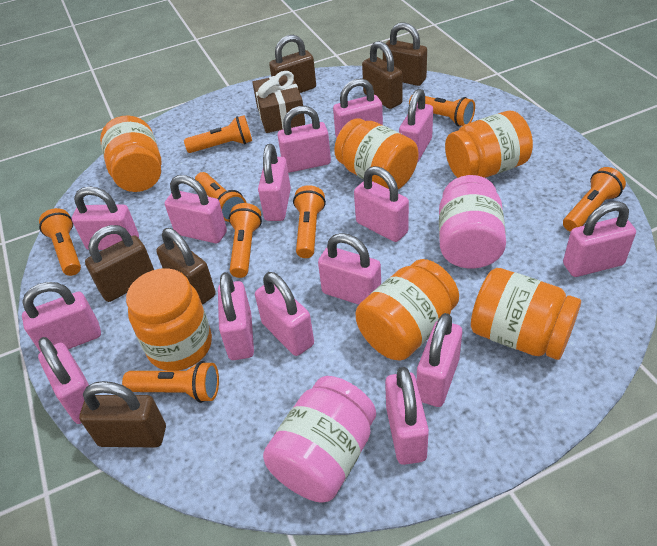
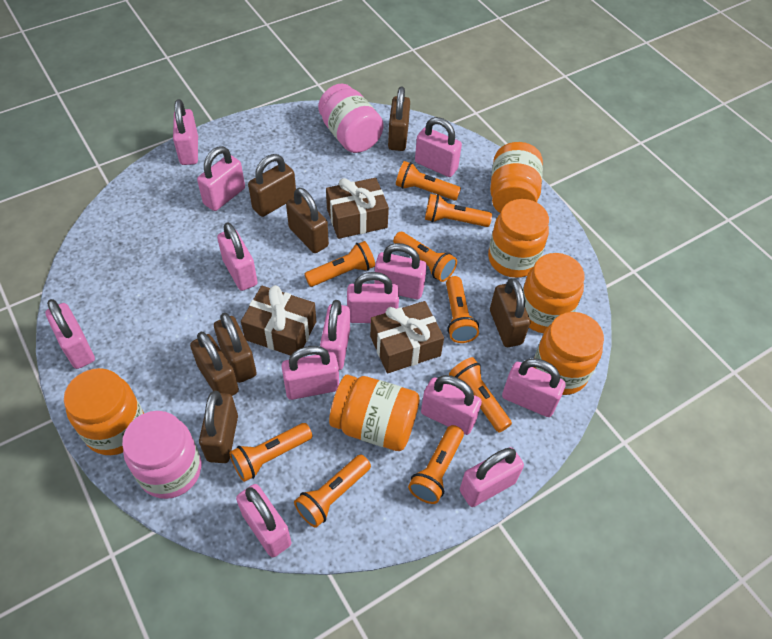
brown gift: 1 -> 3
brown padlock: 6 -> 7
orange flashlight: 8 -> 9
pink padlock: 15 -> 13

